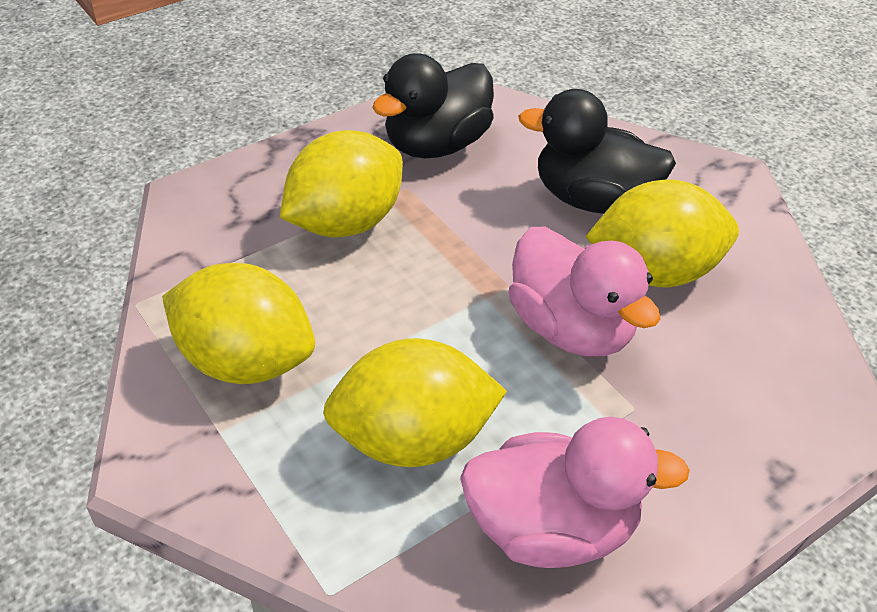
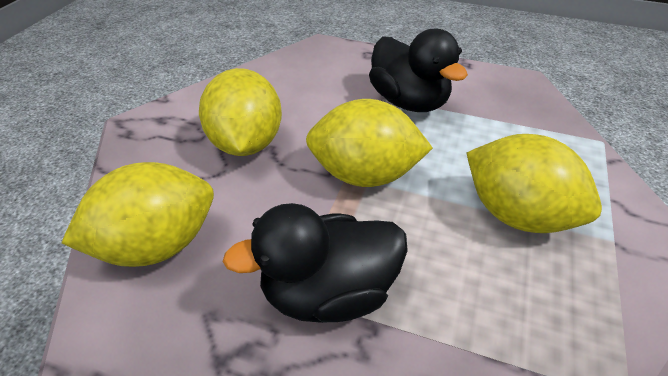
pink duck: 2 -> 0

